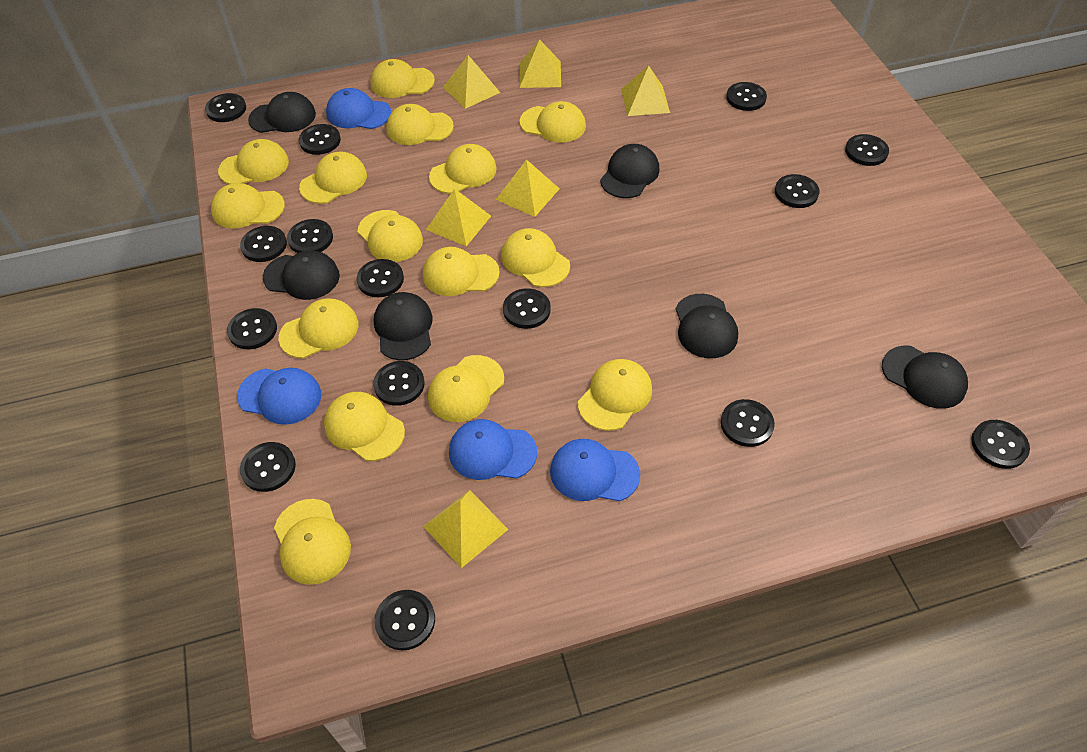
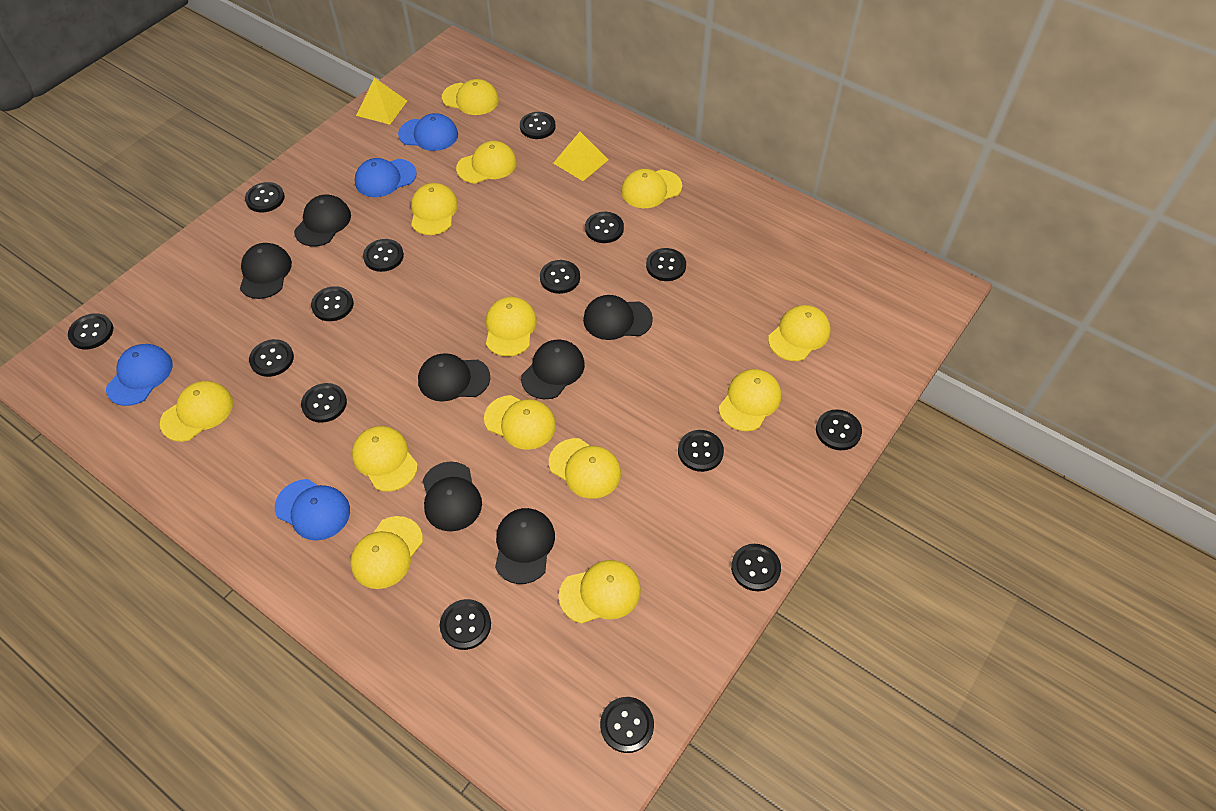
black cap: 6 -> 7
yellow cap: 15 -> 13
yellow pyramid: 6 -> 2

